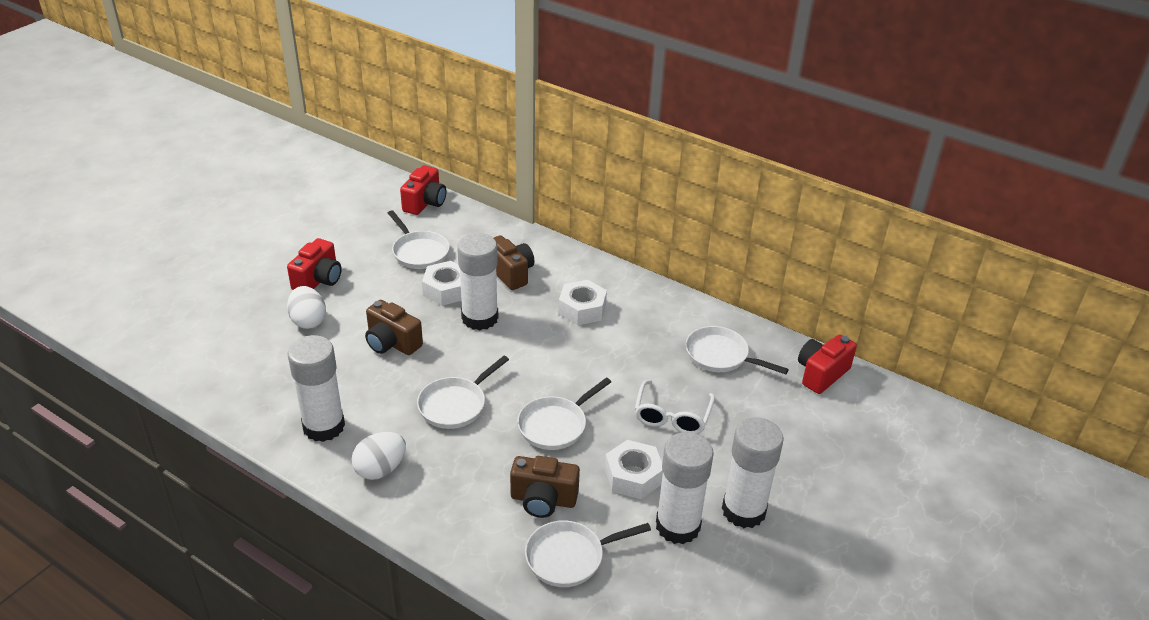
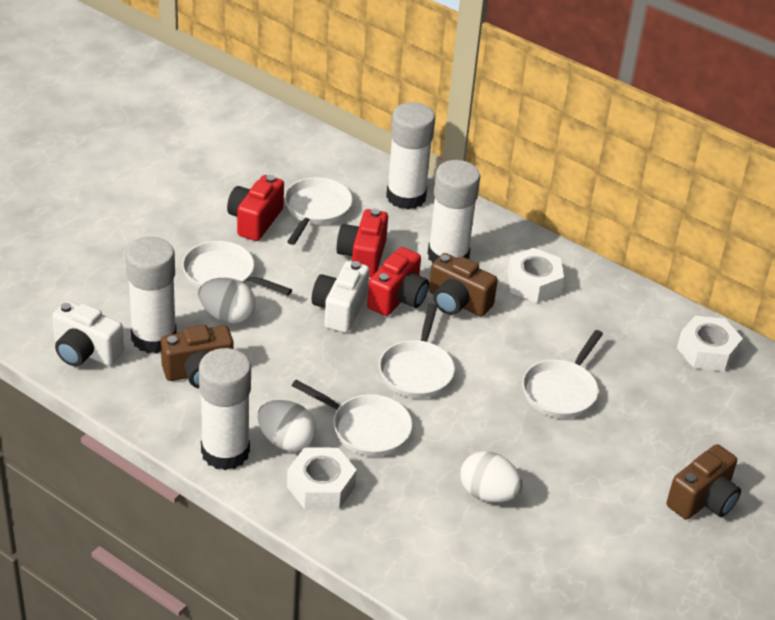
white camera: 0 -> 2
white egg: 2 -> 3
white glasses: 1 -> 0

